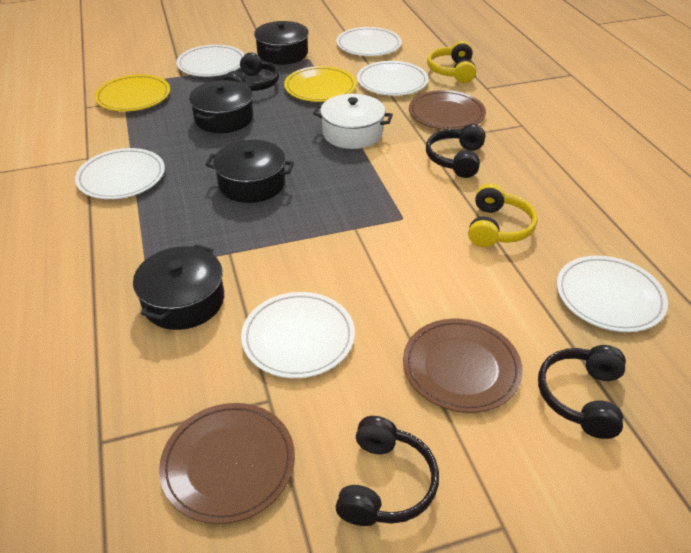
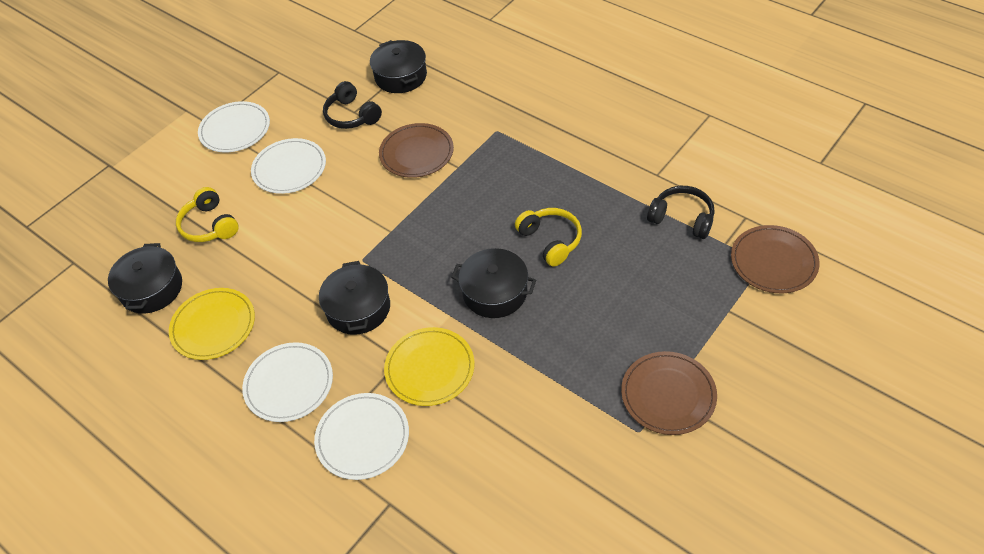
black headphones: 4 -> 2
white plate: 6 -> 4
white pot: 1 -> 0

